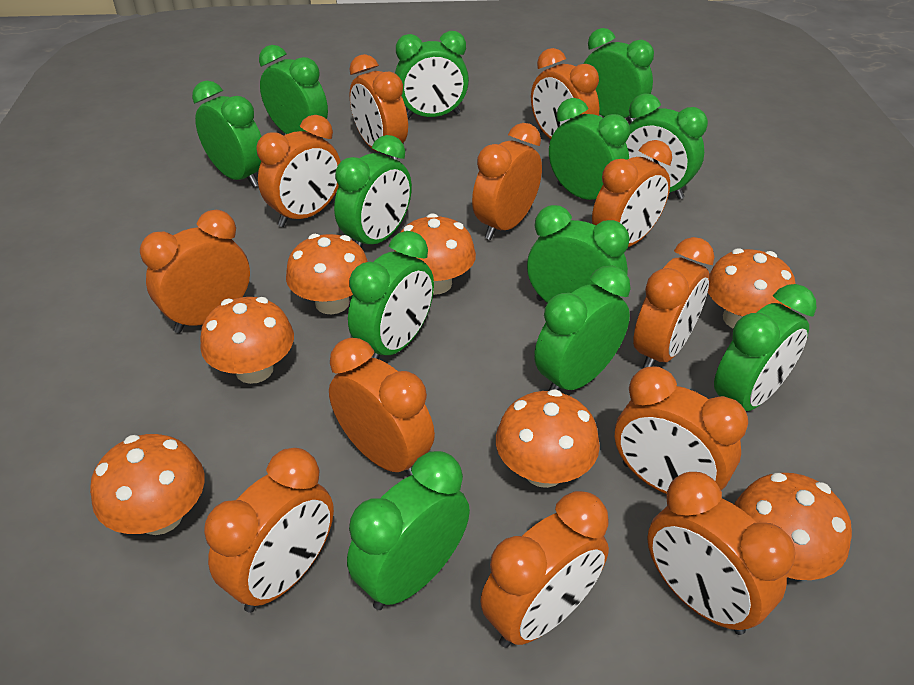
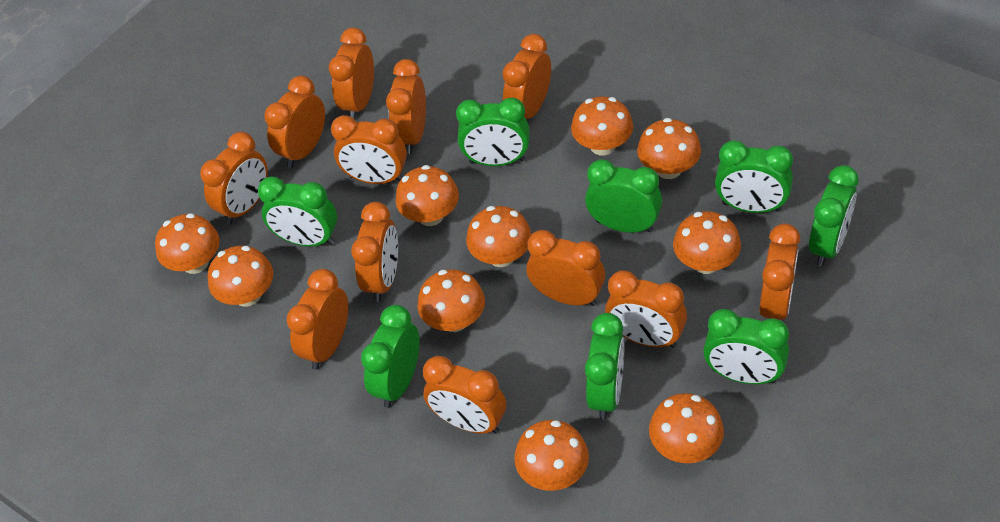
green clock: 12 -> 8
orange mushroom: 7 -> 10

